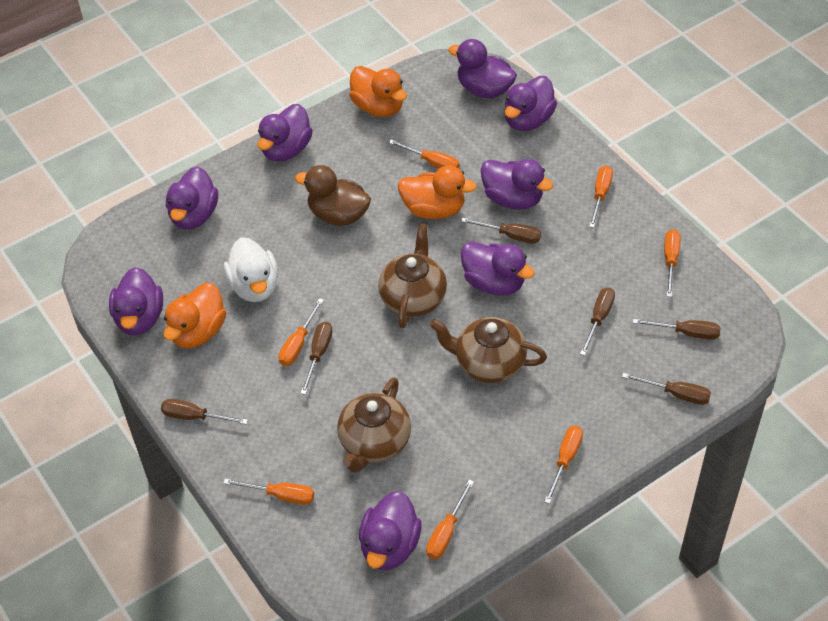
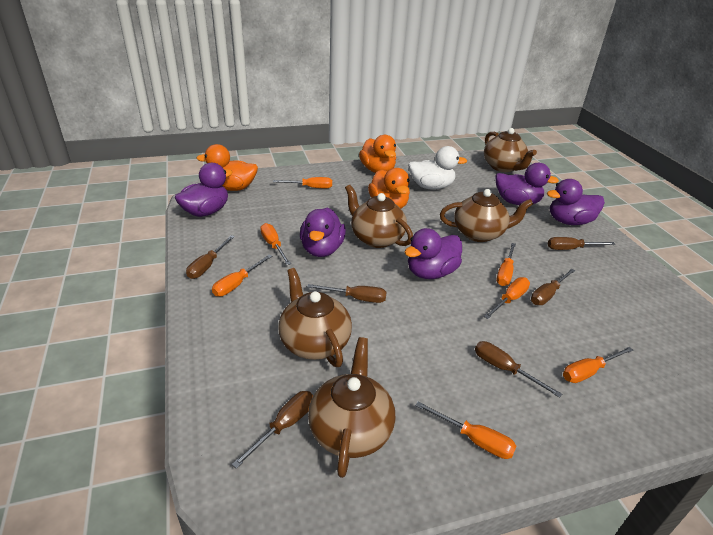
brown duck: 1 -> 0
brown teapot: 3 -> 5
purple duck: 8 -> 5

